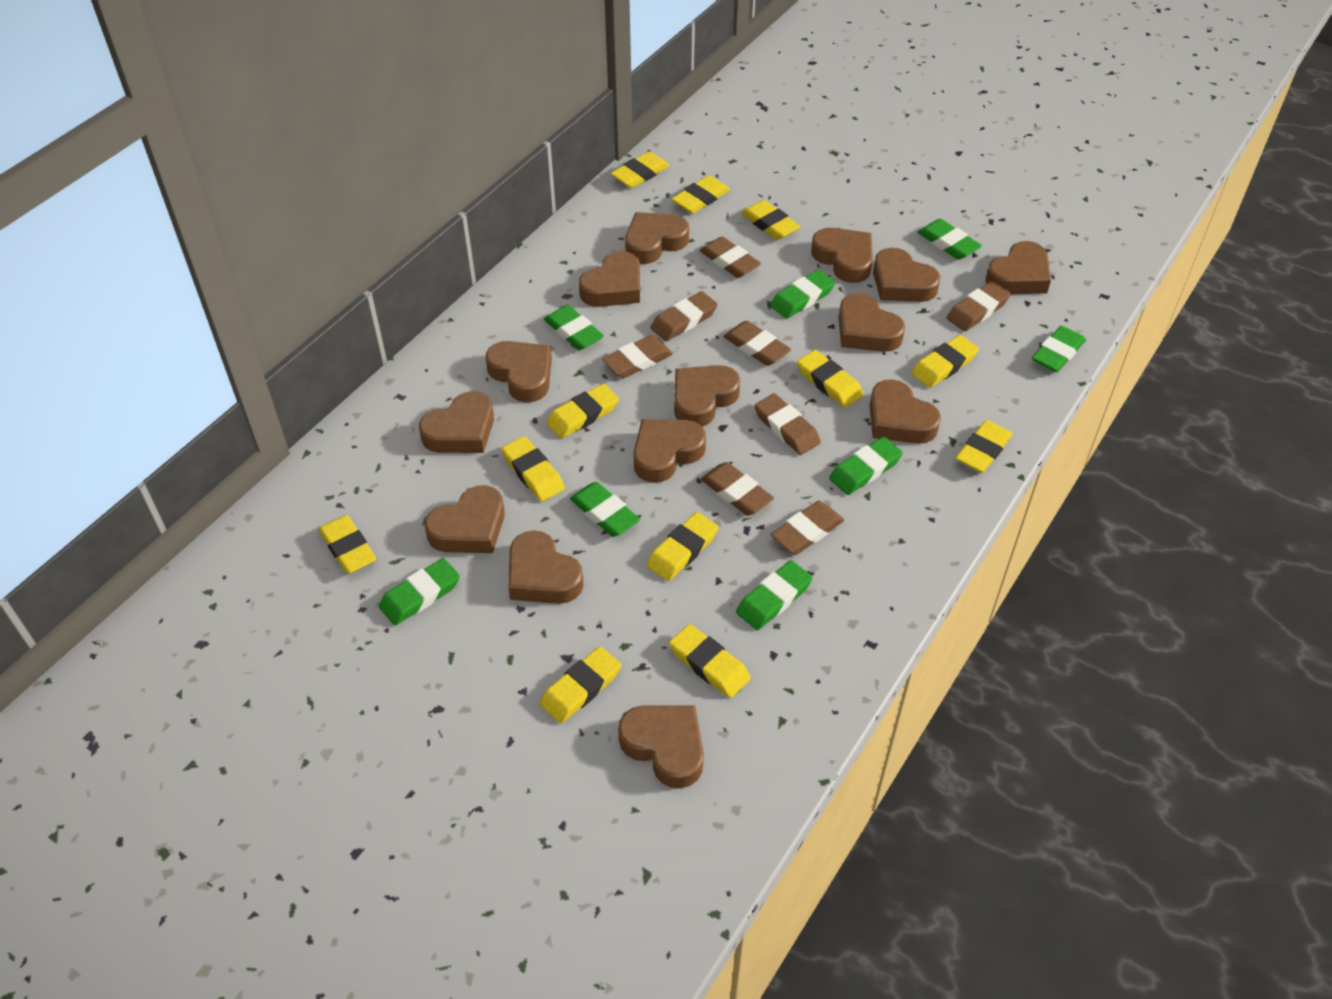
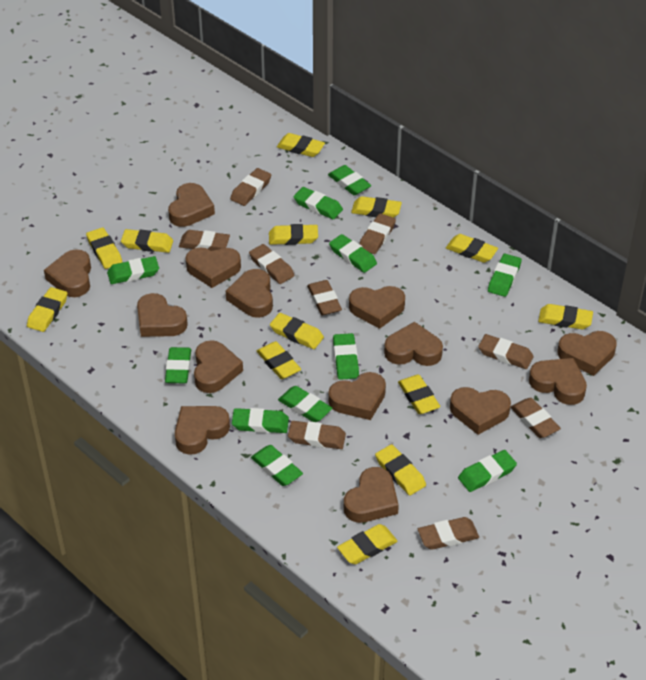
brown eraser: 8 -> 9
green eraser: 8 -> 11
yellow eraser: 12 -> 13

